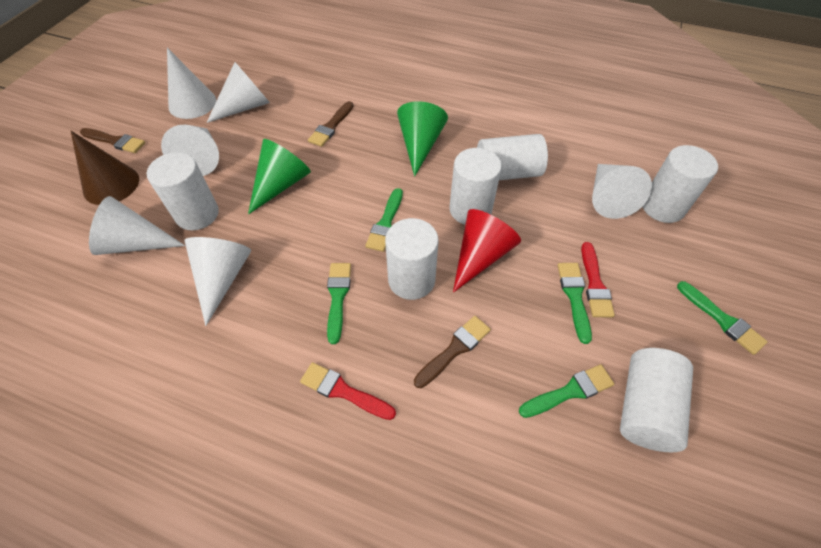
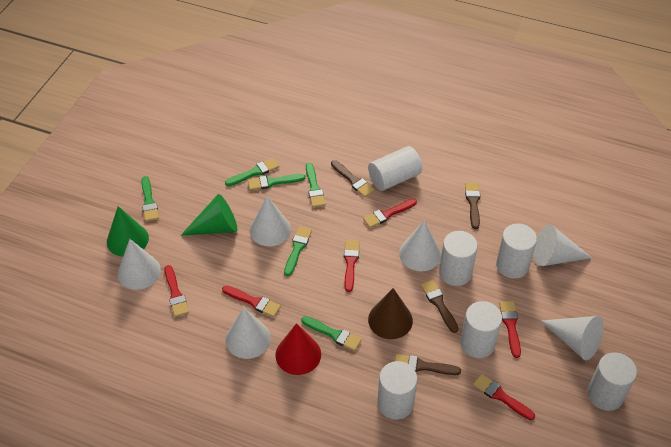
brown brush: 3 -> 4
green brush: 5 -> 6
red brush: 2 -> 6

